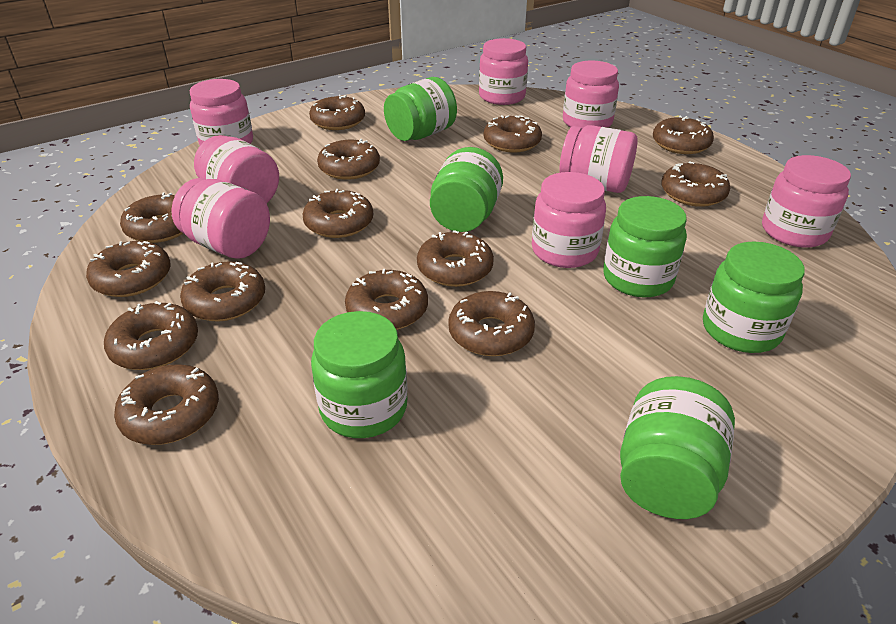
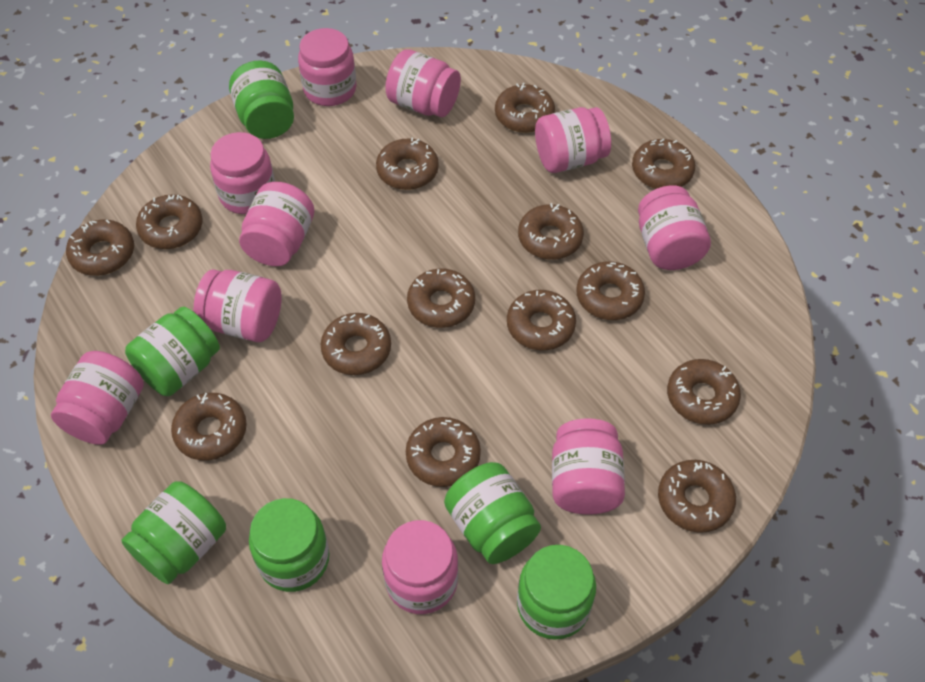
pink jar: 8 -> 10

